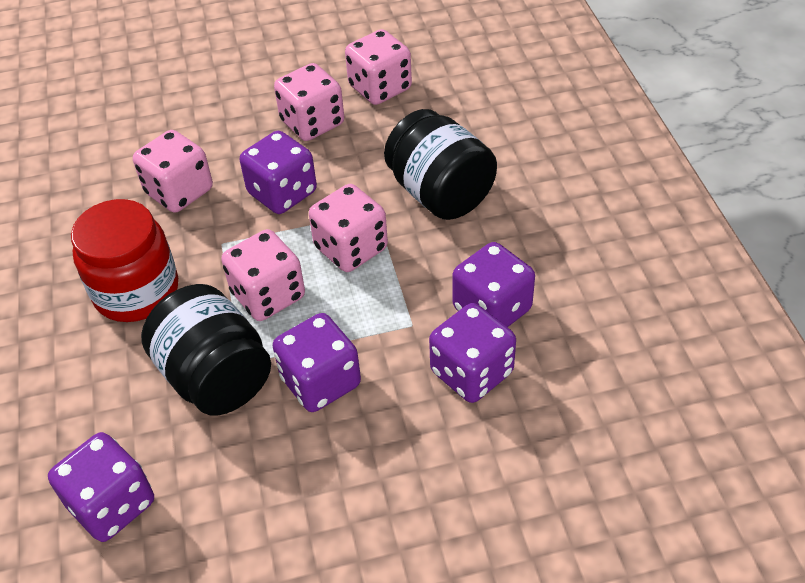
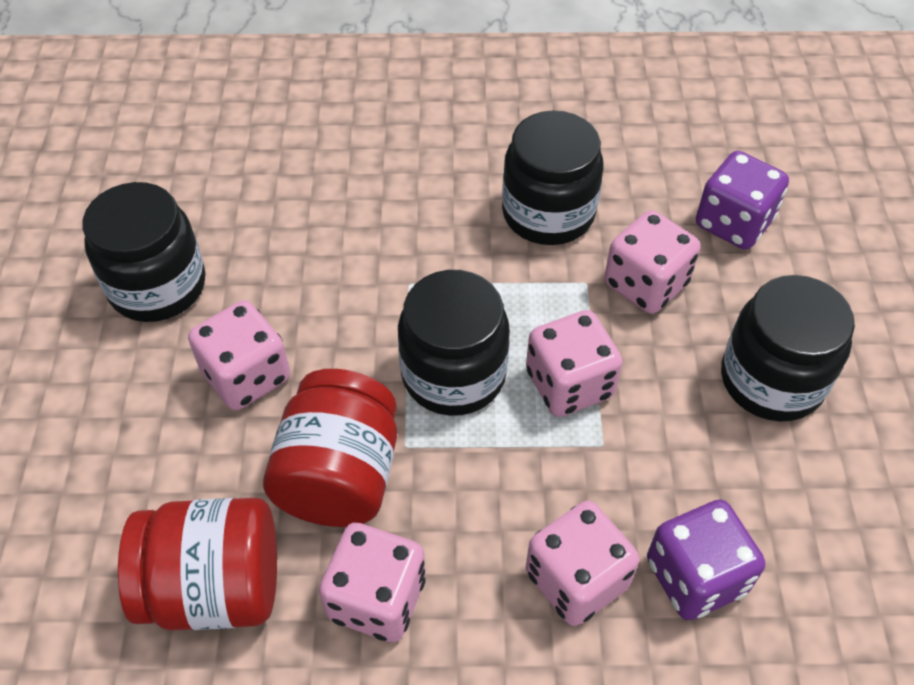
black jar: 2 -> 4
purple dice: 5 -> 2
red jar: 1 -> 2

